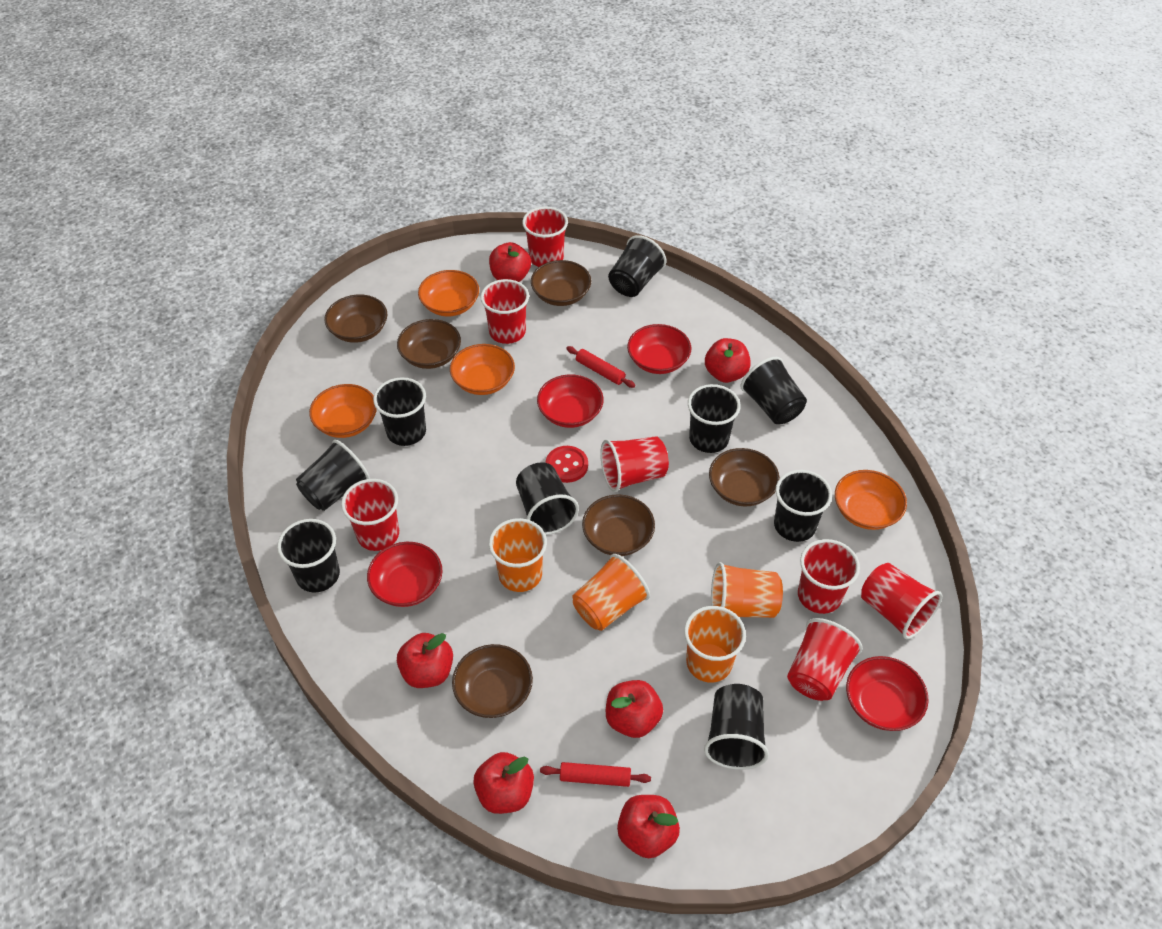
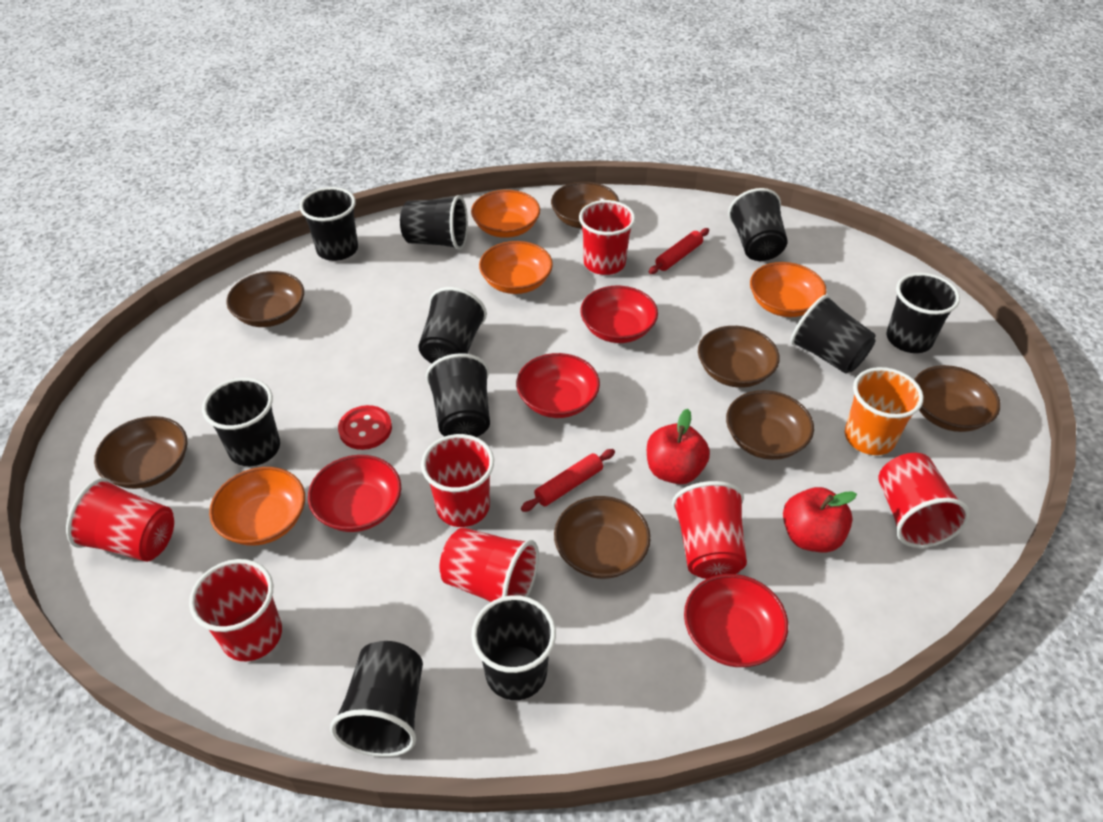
black cup: 9 -> 10
brown bowl: 6 -> 7
orange cup: 4 -> 1
red apple: 6 -> 2

